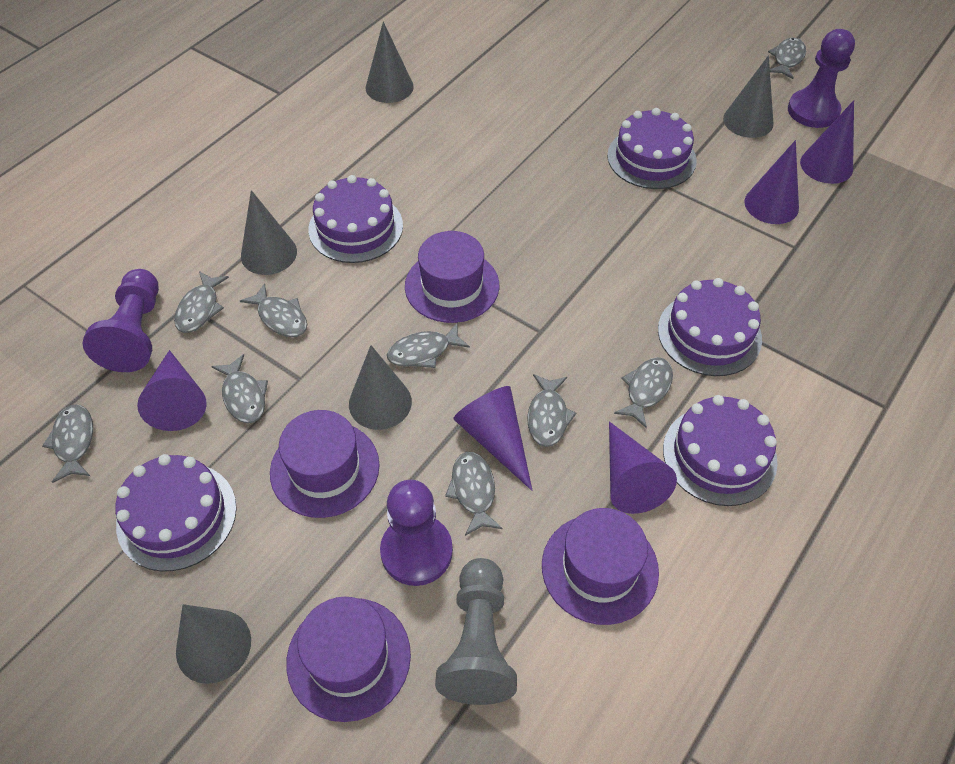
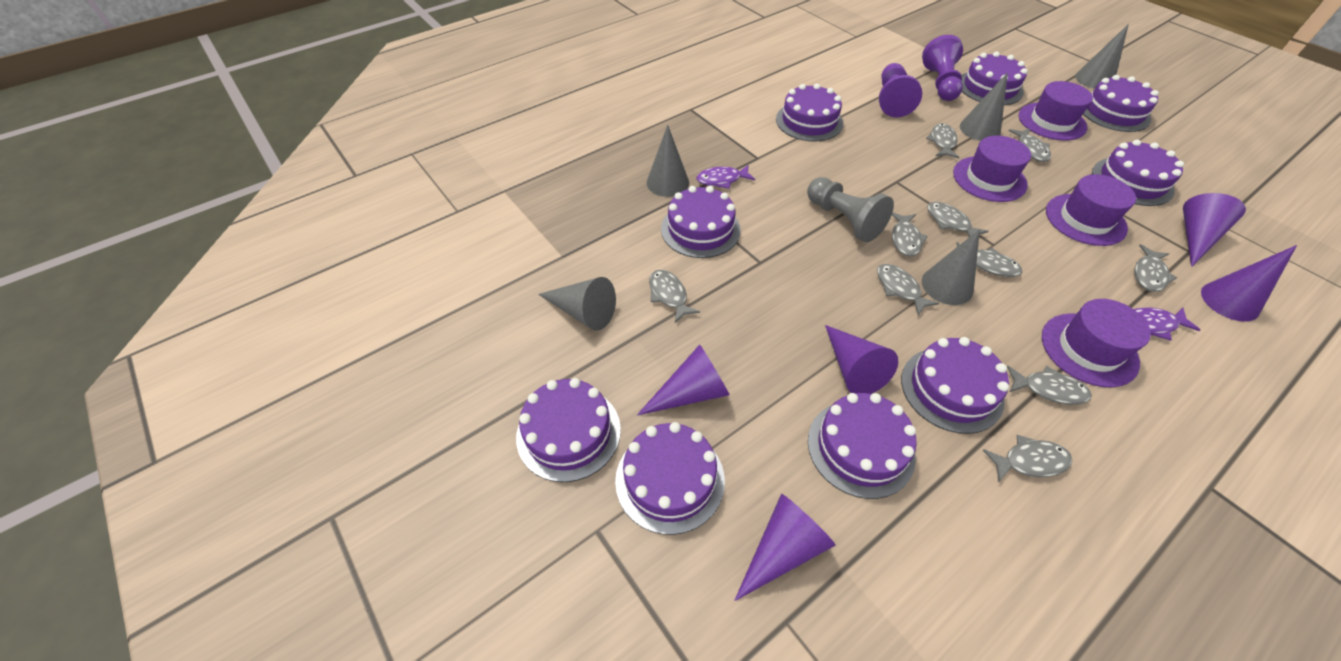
grey fish: 9 -> 10
purple cake: 5 -> 9
purple fish: 0 -> 2
purple pawn: 3 -> 2

